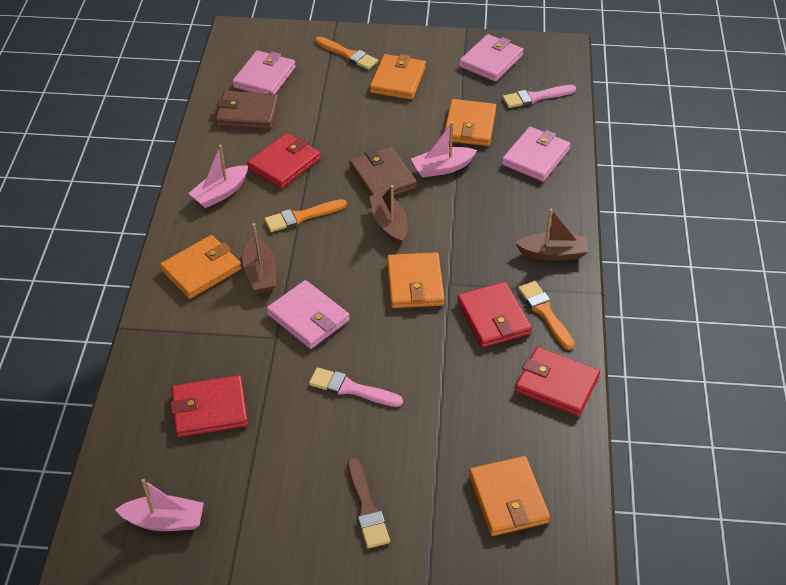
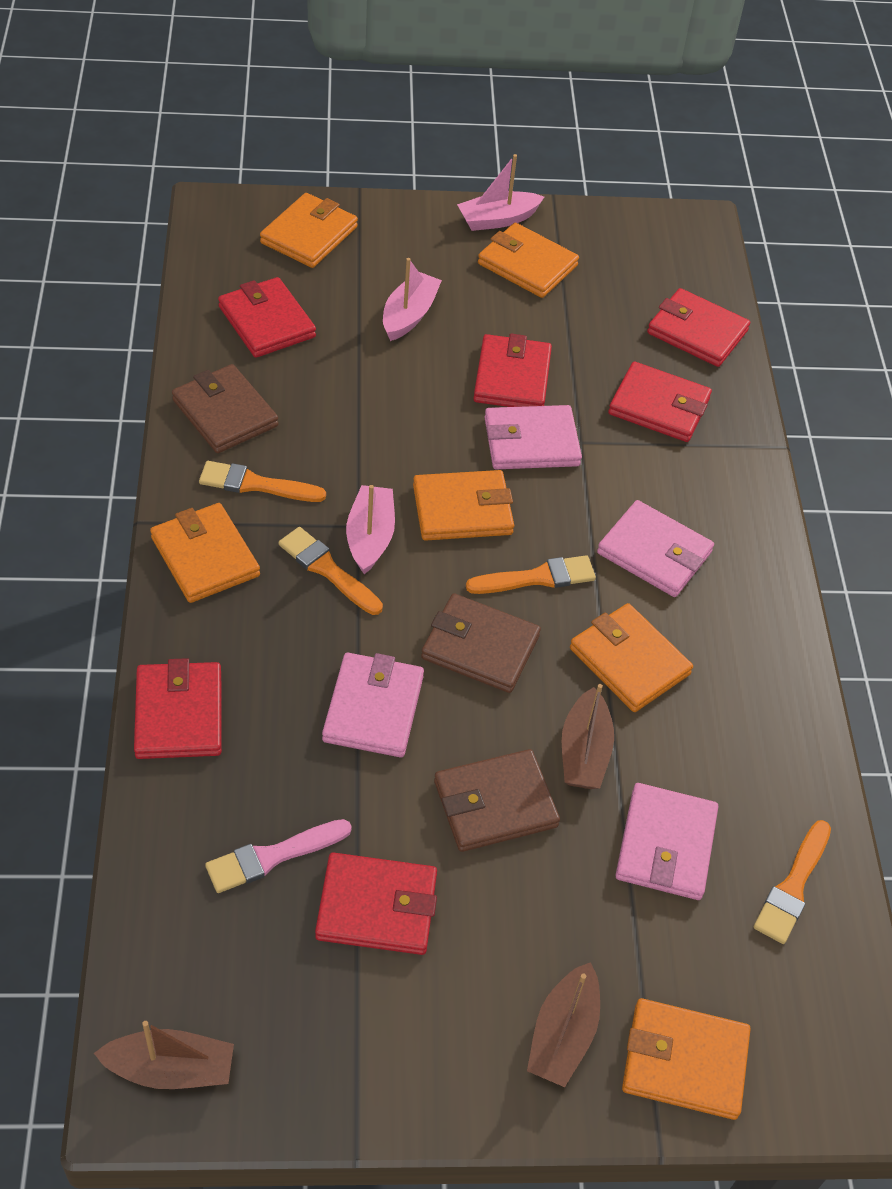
brown brush: 1 -> 0
brown wallet: 2 -> 3
orange brush: 3 -> 4
orange wallet: 5 -> 6
pink brush: 2 -> 1
red wallet: 4 -> 6

